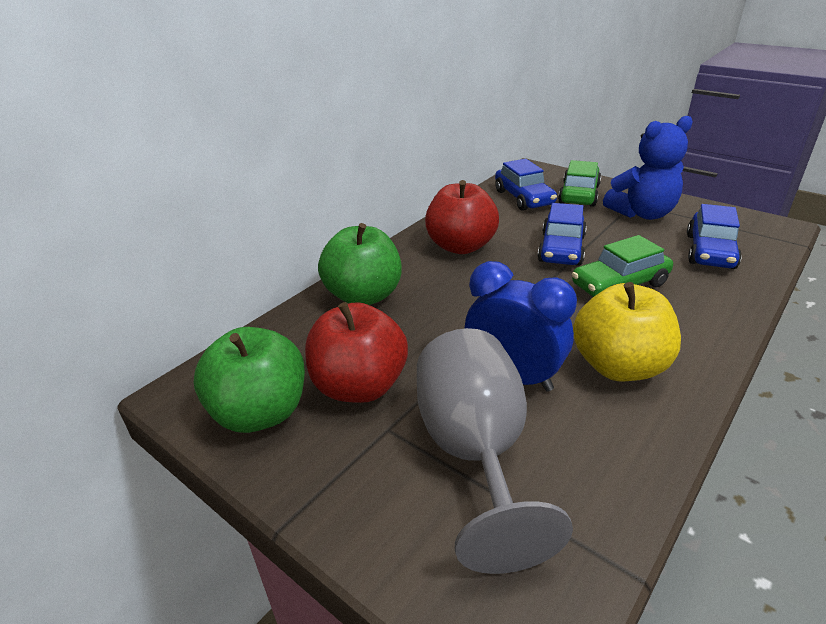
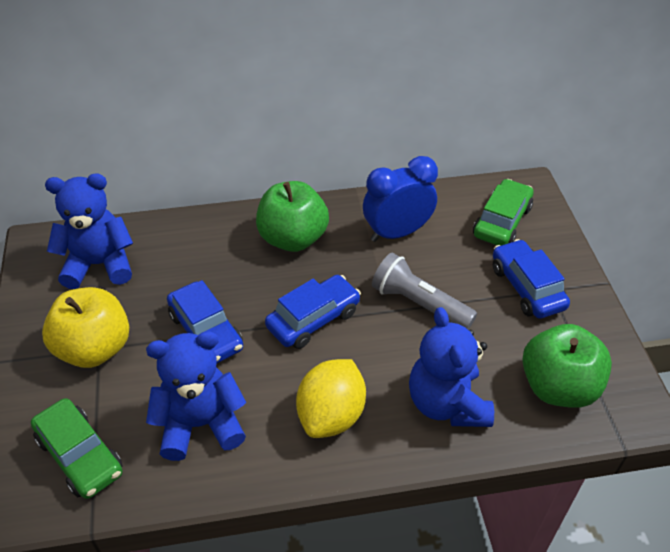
blue teddy bear: 1 -> 3
grey flashlight: 0 -> 1
grey goblet: 1 -> 0
red apple: 2 -> 0
yellow lemon: 0 -> 1

